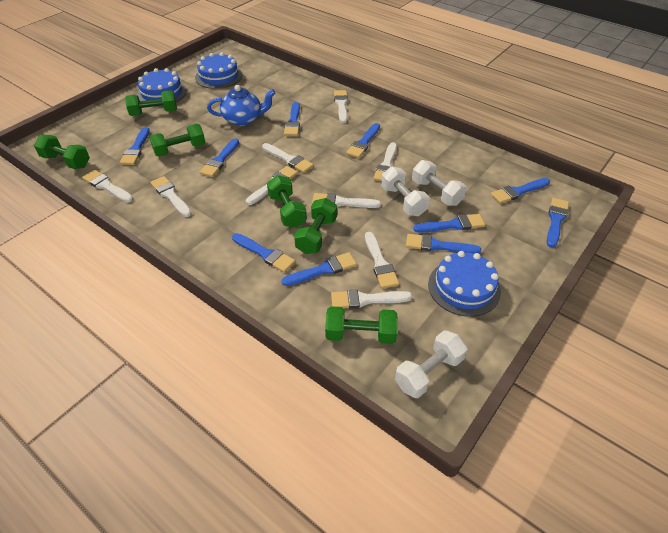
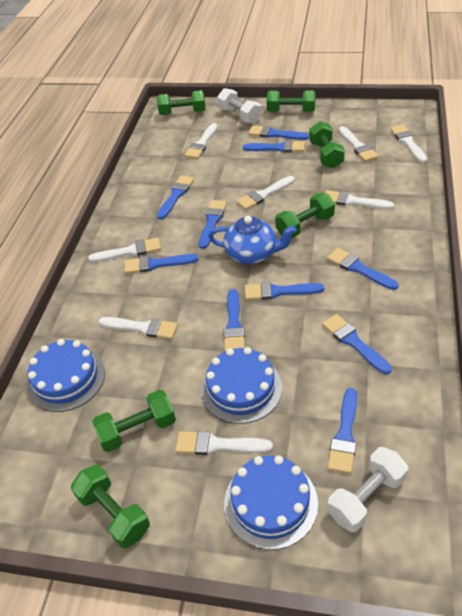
white brush: 9 -> 8
white dumbbell: 3 -> 2

